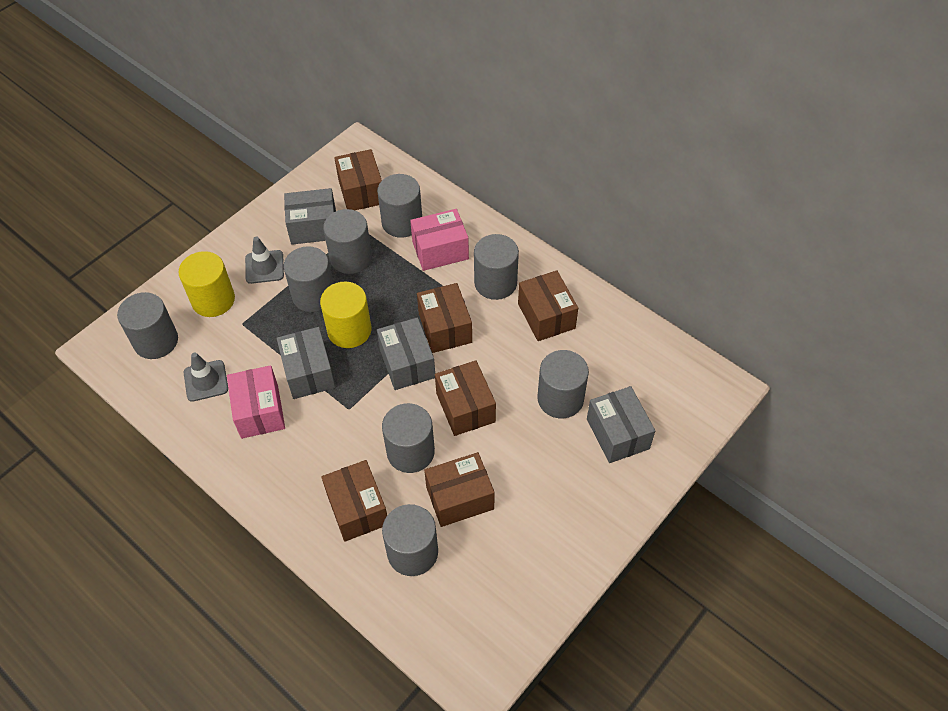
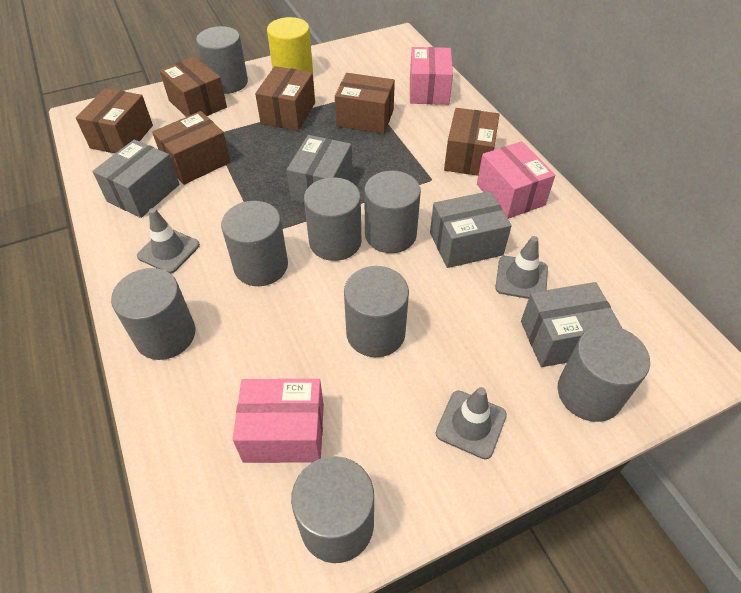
grey traffic cone: 2 -> 3
pink box: 2 -> 3
yellow cylinder: 2 -> 1

